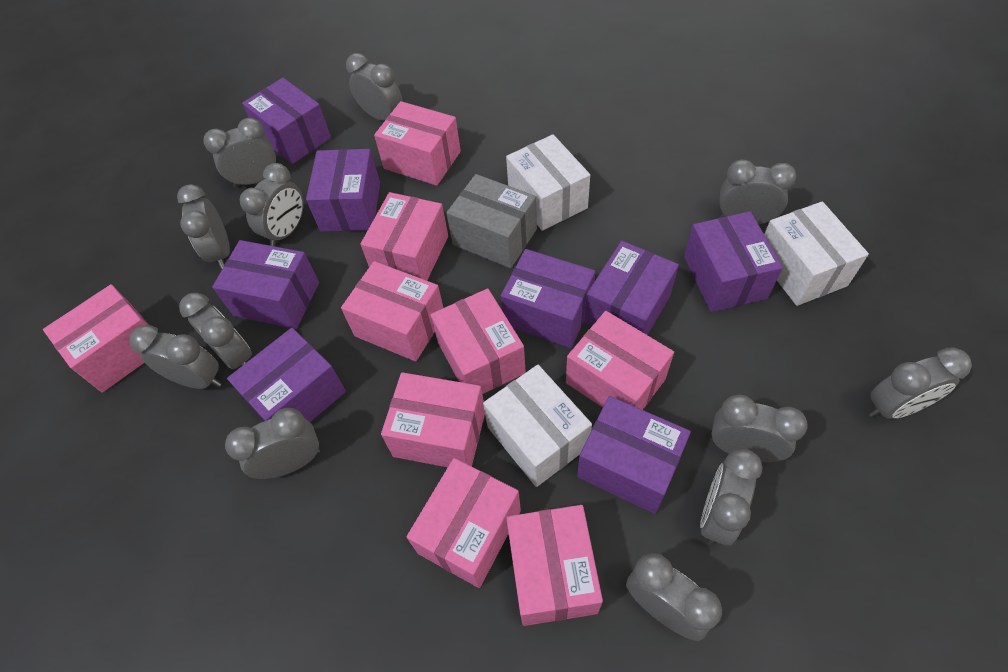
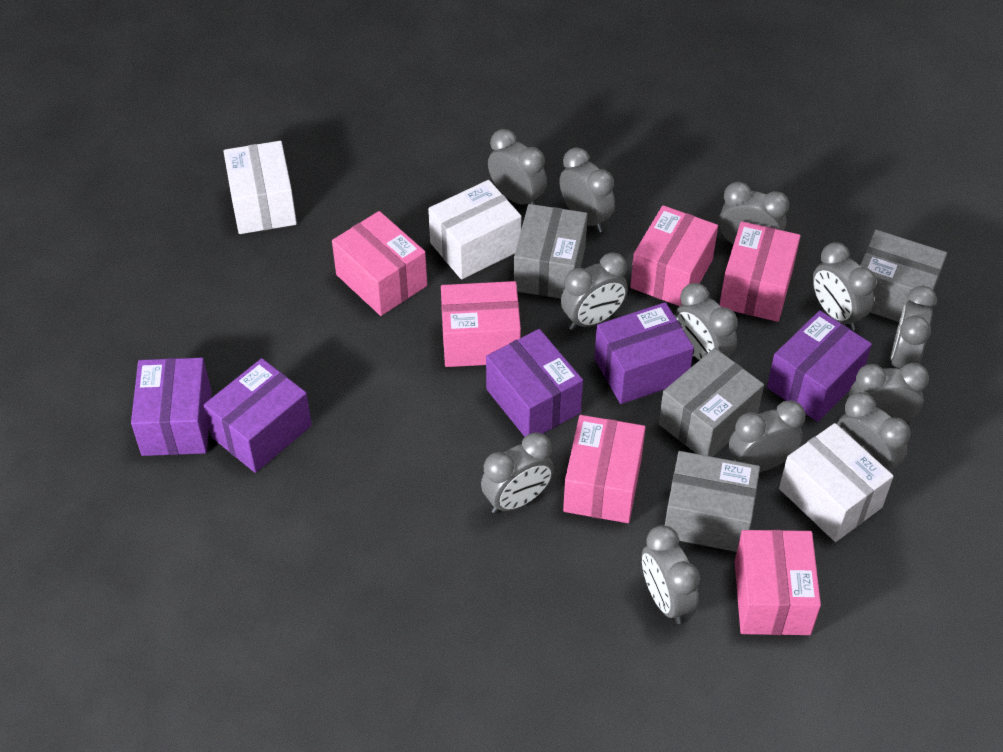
grey box: 1 -> 4
pink box: 9 -> 6
purple box: 8 -> 5

